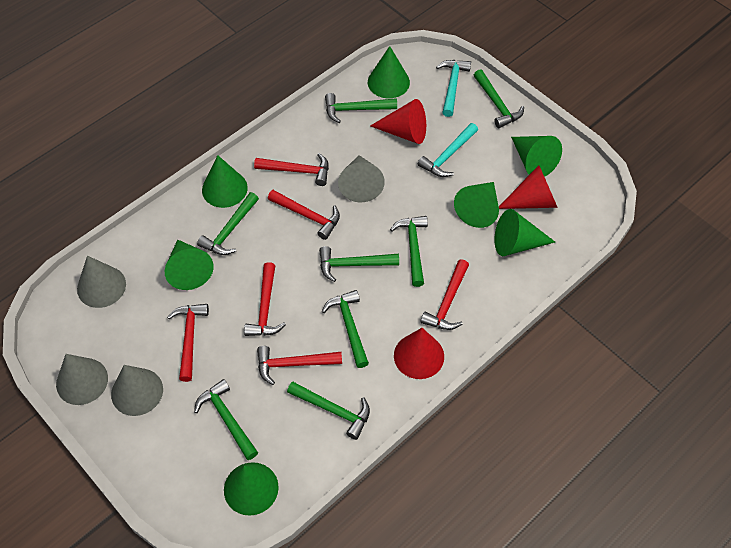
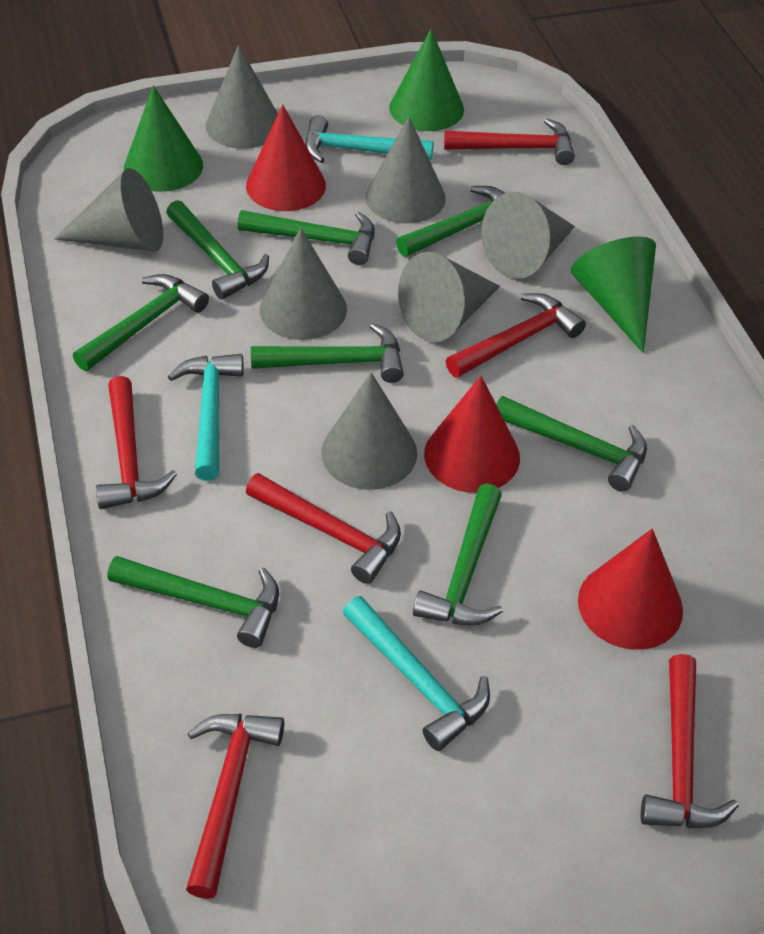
green cone: 7 -> 3
grey cone: 4 -> 7
turquoise hammer: 2 -> 3

